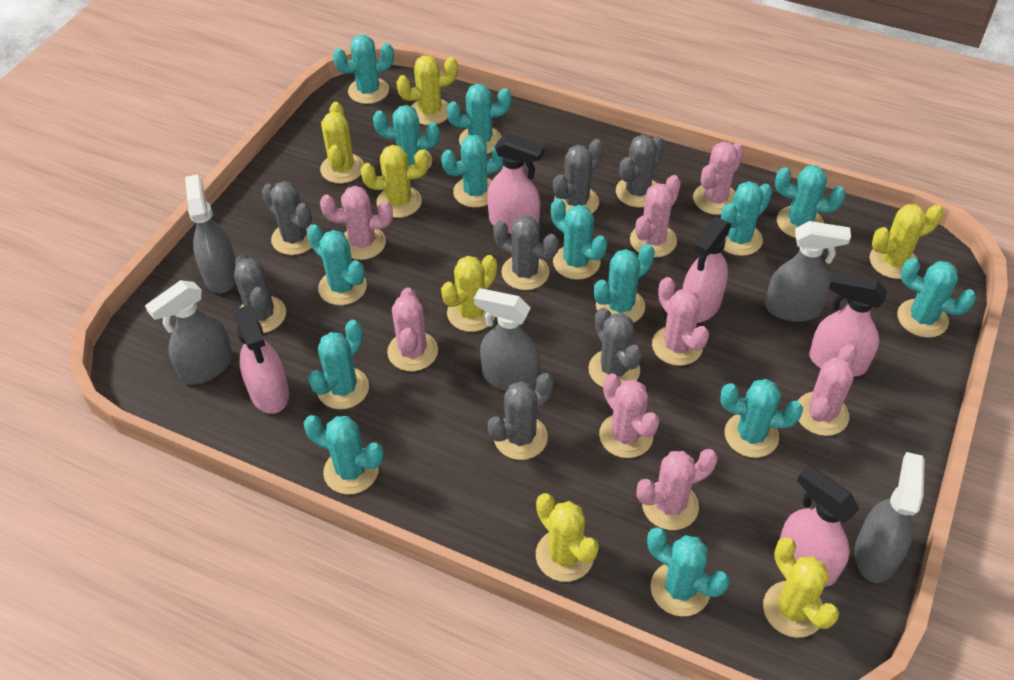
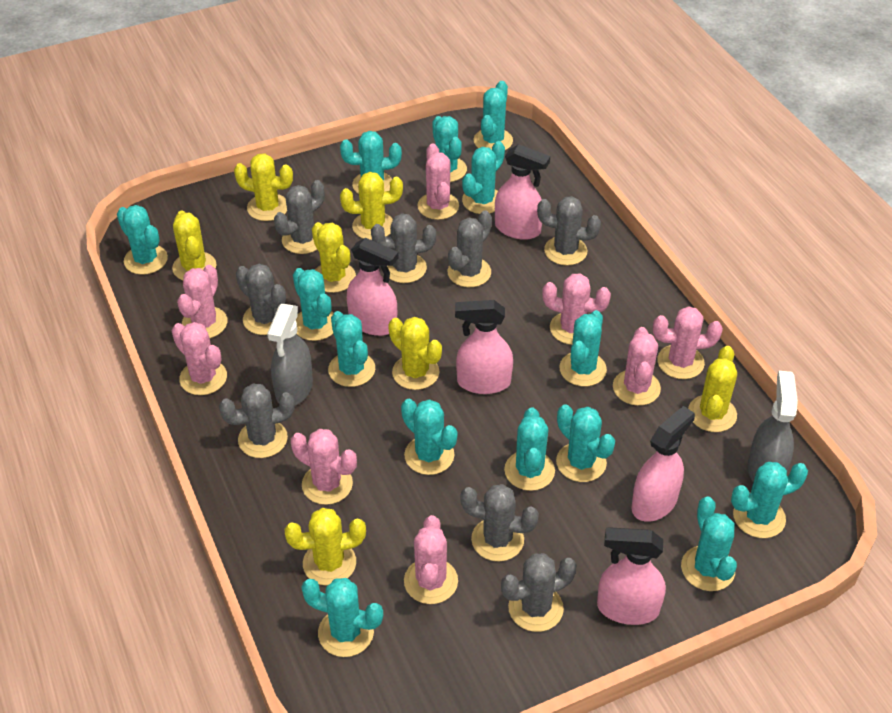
grey cactus: 7 -> 8
grey spray bottle: 5 -> 2

